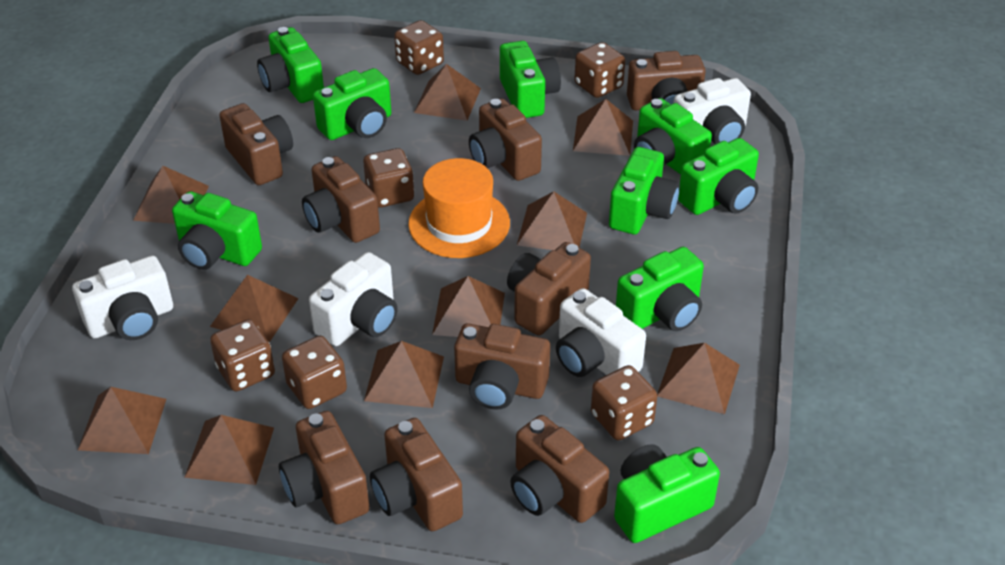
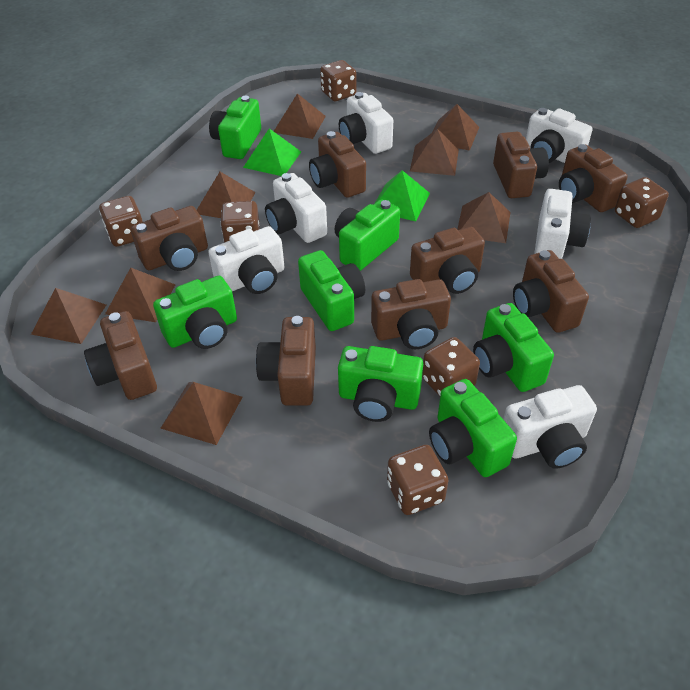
brown pyramid: 10 -> 8
green camera: 9 -> 7
green pyramid: 0 -> 2
orange hat: 1 -> 0
white camera: 4 -> 6

